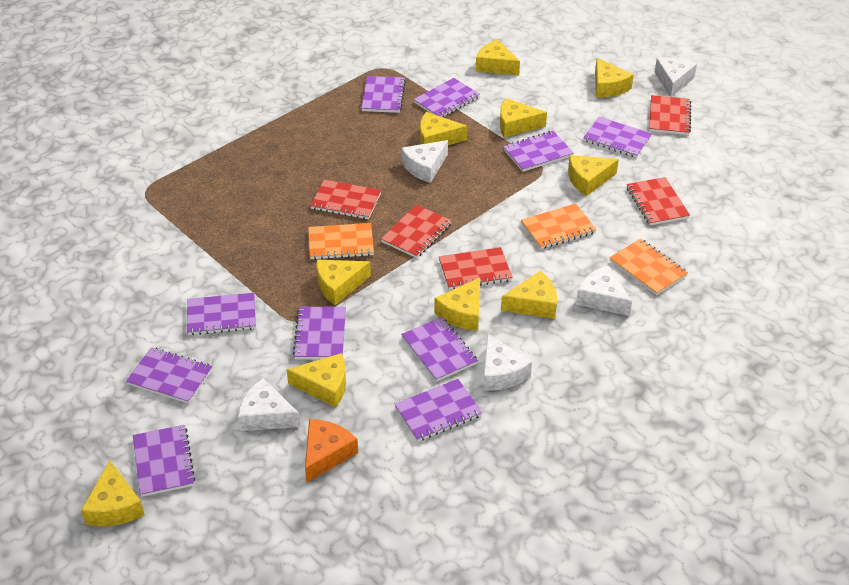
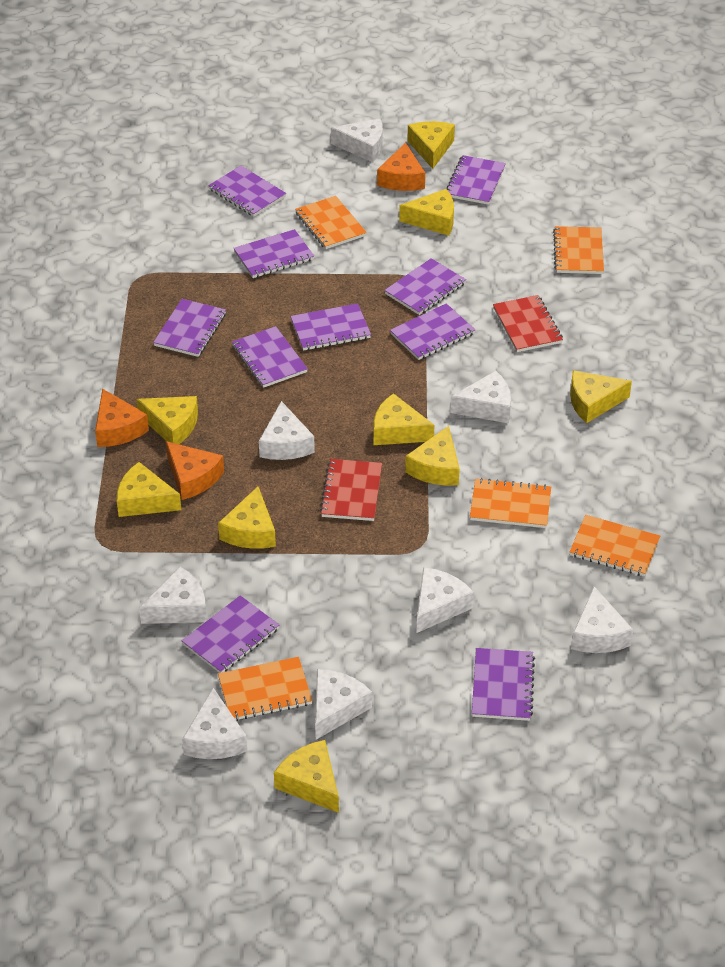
orange cheese: 1 -> 3
orange notebook: 3 -> 5
red notebook: 5 -> 2
white cheese: 5 -> 8
yellow cheese: 10 -> 9

